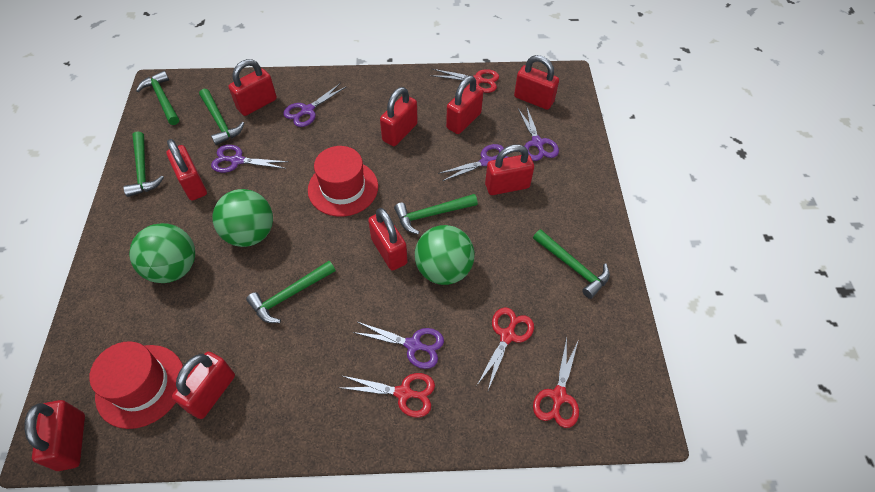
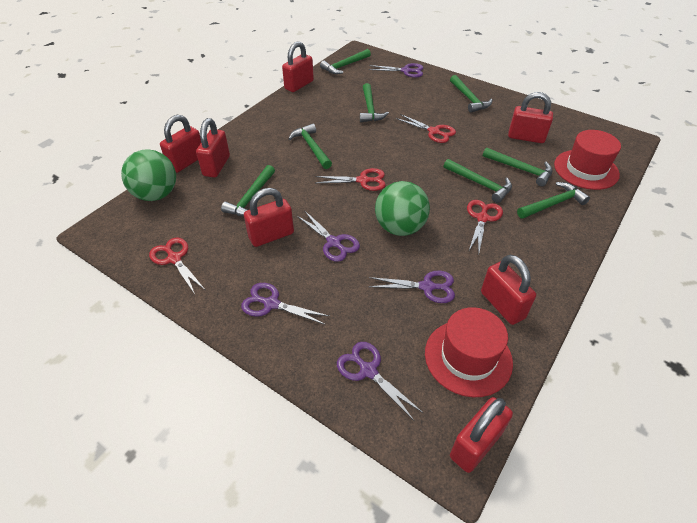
green ball: 3 -> 2
green hammer: 6 -> 8
red padlock: 9 -> 7

